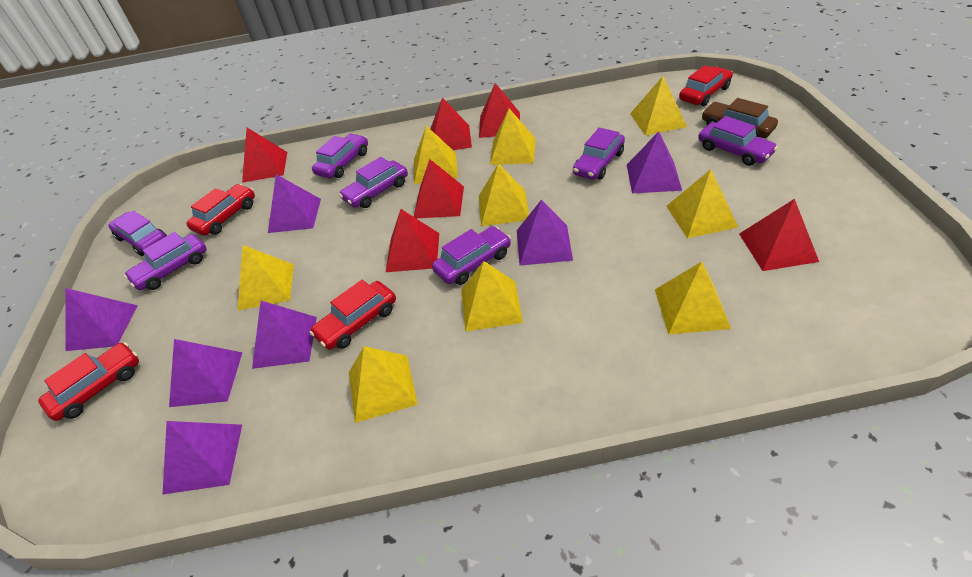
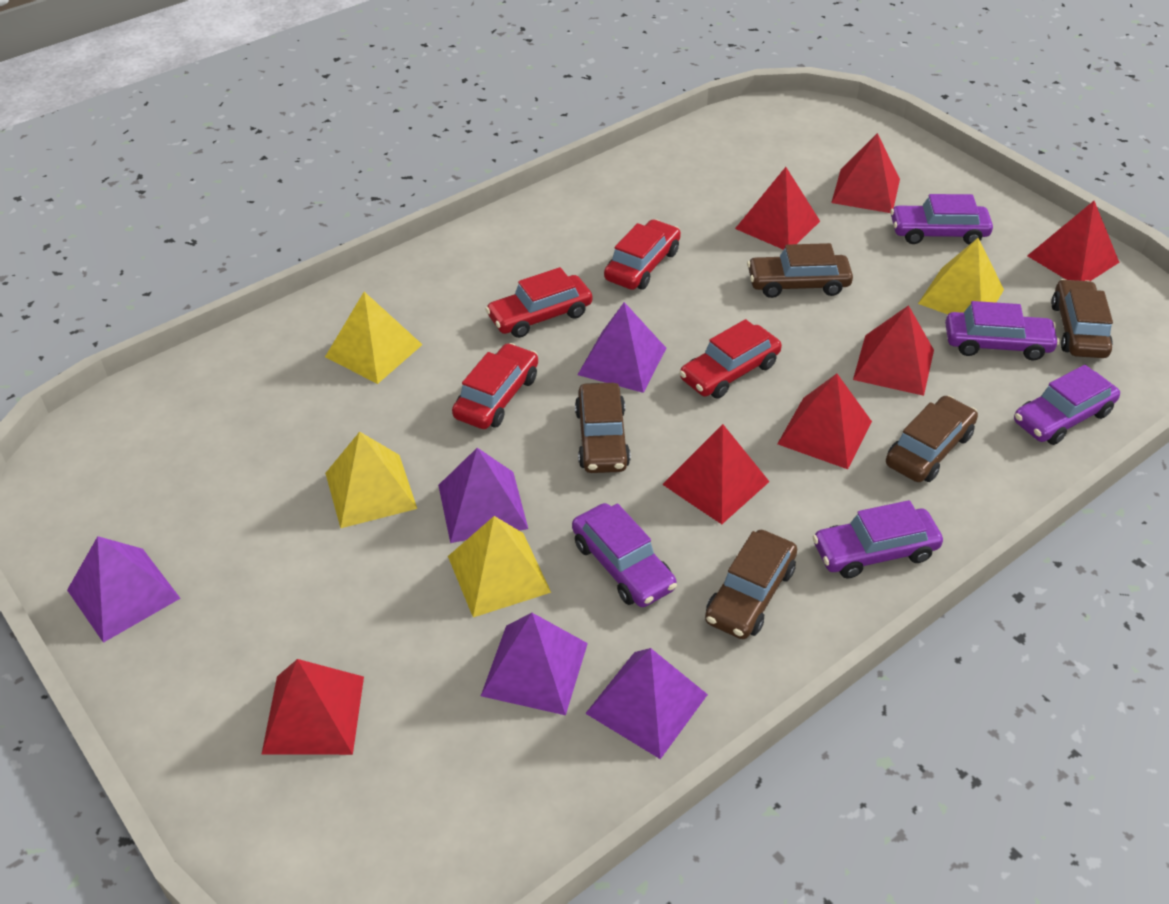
brown car: 1 -> 5
purple car: 7 -> 5
purple pyramid: 7 -> 5
red pyramid: 6 -> 7
yellow pyramid: 9 -> 4

